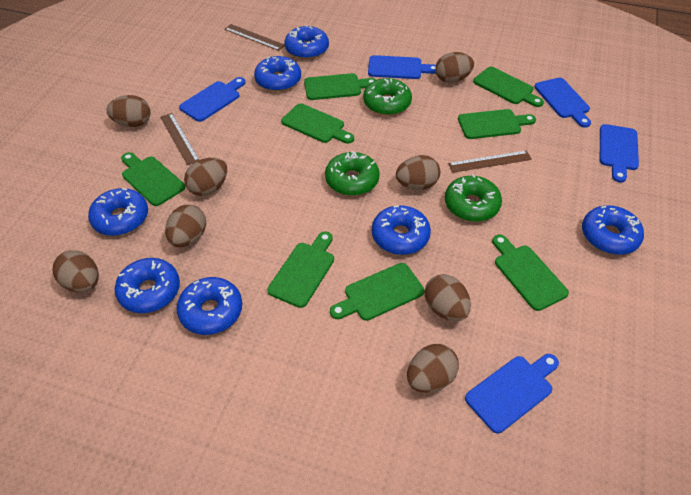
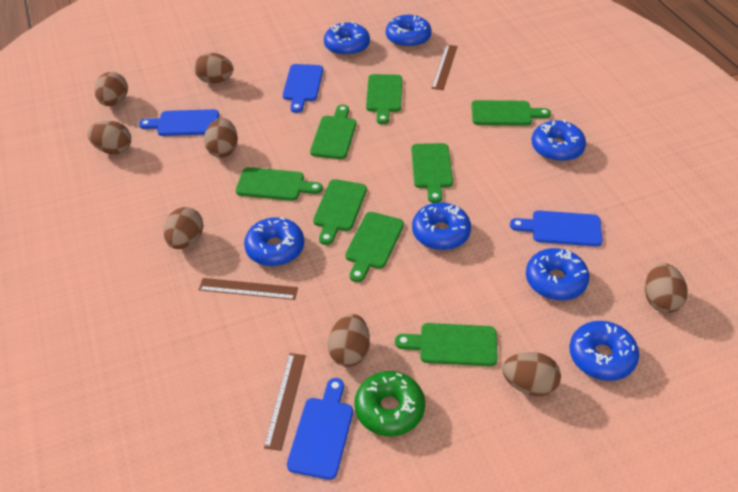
blue cutting board: 5 -> 4
green donut: 3 -> 1

